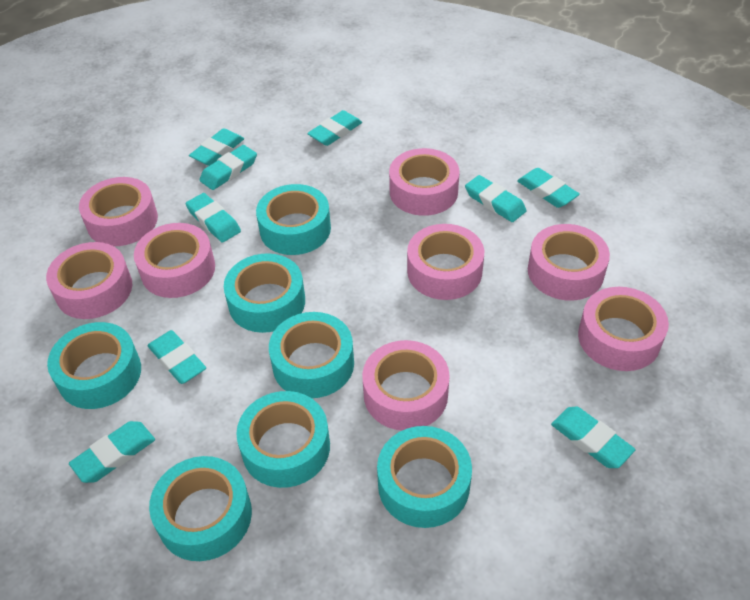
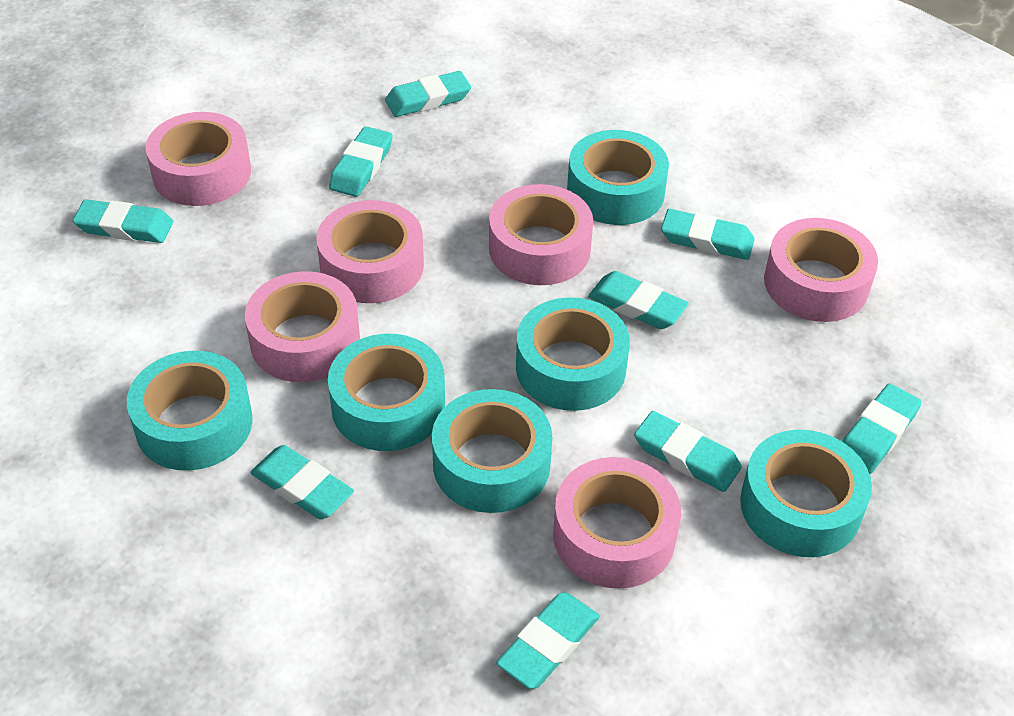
pink tape: 8 -> 6
turquoise tape: 7 -> 6

